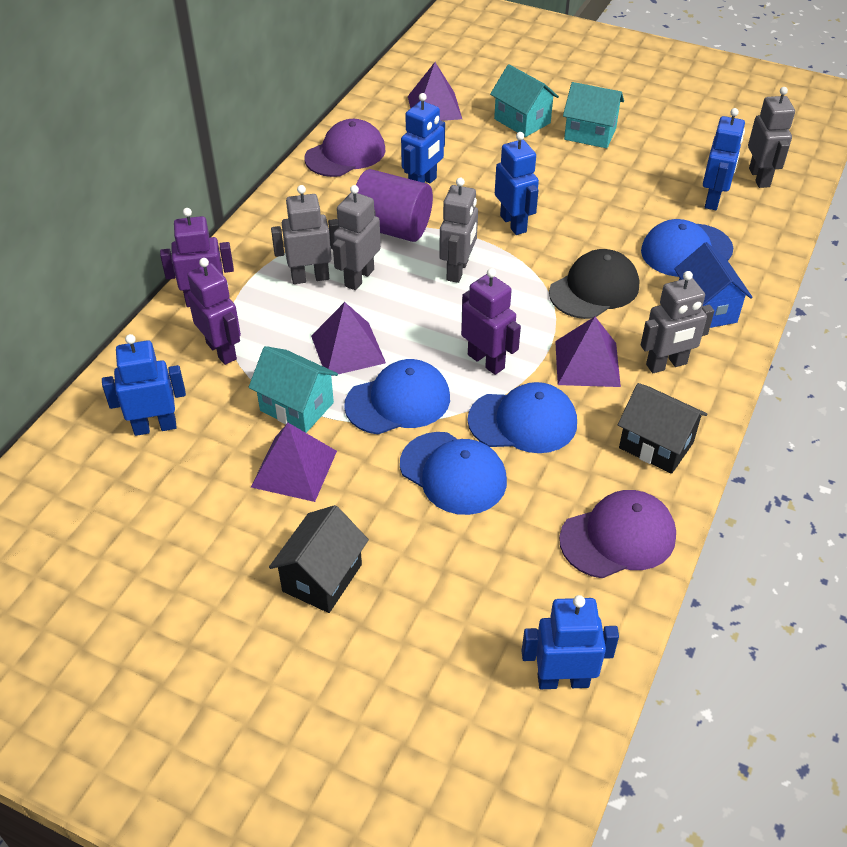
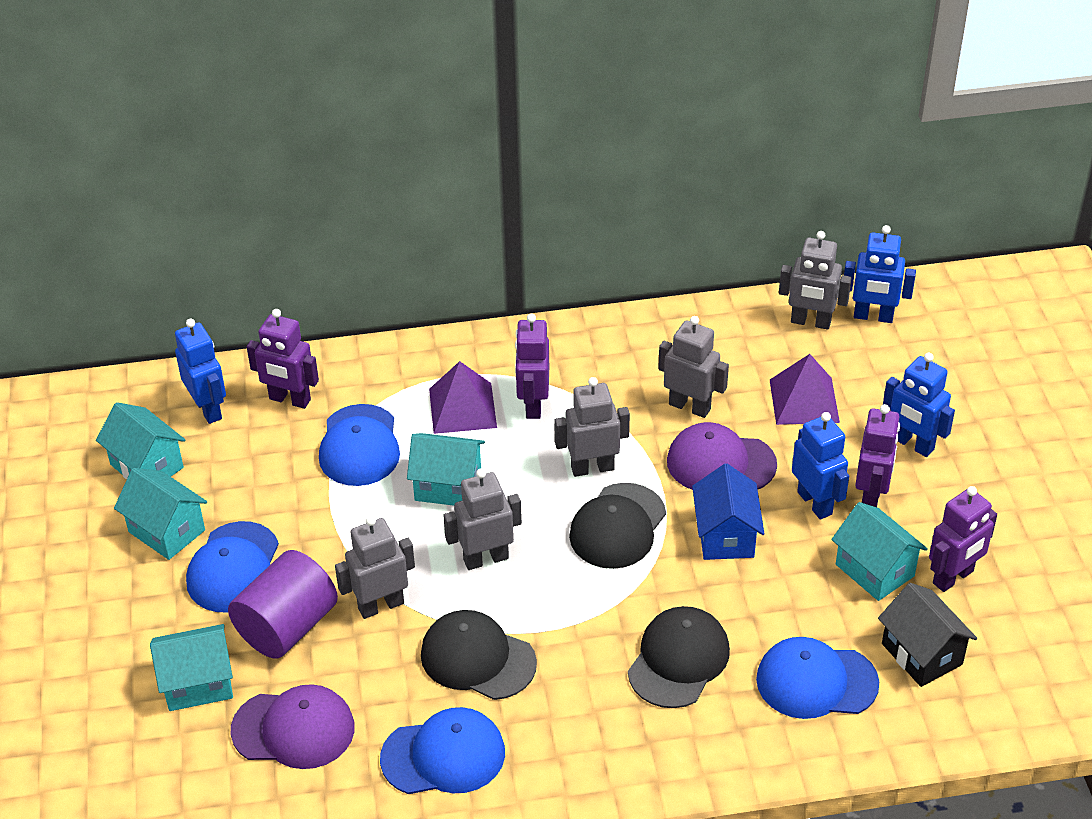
black cap: 1 -> 3
black house: 2 -> 1
blue robot: 5 -> 4
purple pyramid: 4 -> 2
purple robot: 3 -> 4
turquoise house: 3 -> 5

